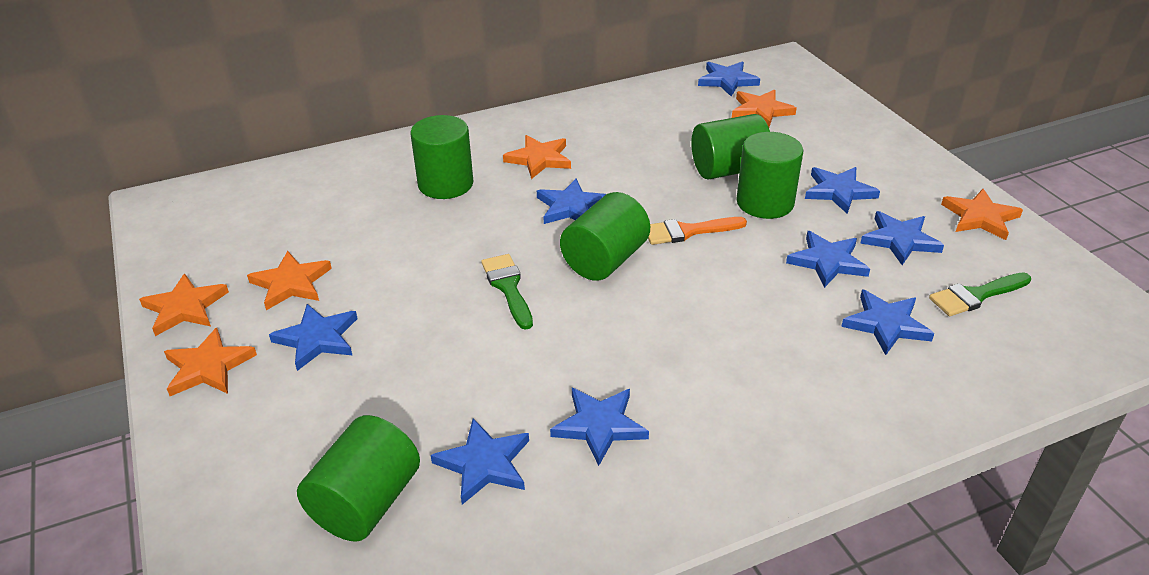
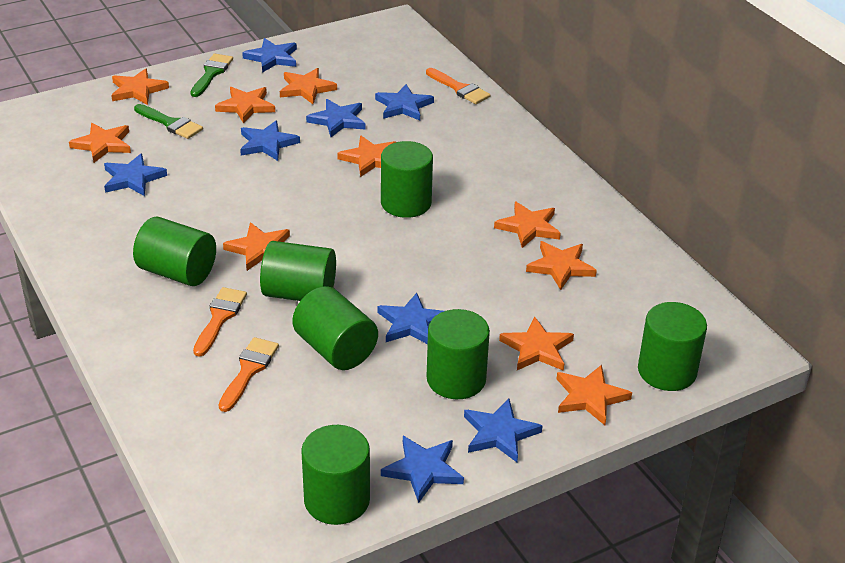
blue star: 9 -> 8
green cylinder: 5 -> 7
orange brush: 1 -> 3
orange star: 6 -> 10

